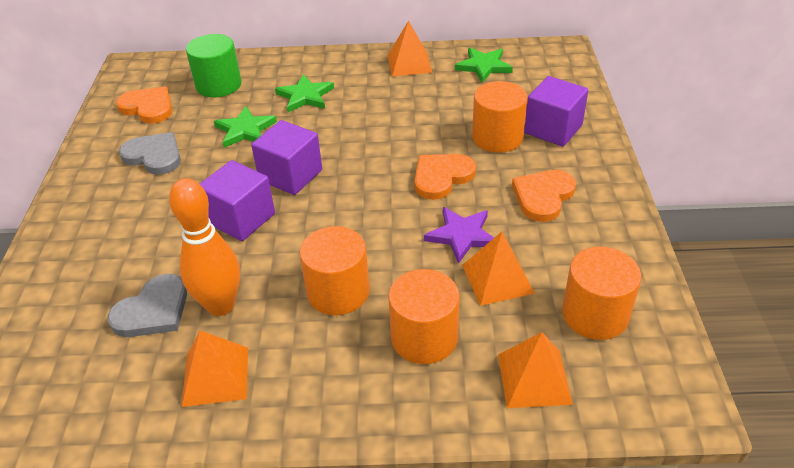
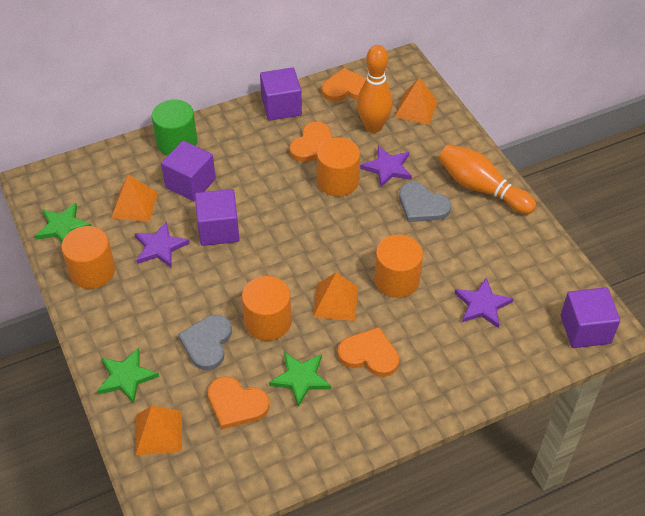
orange bowling pin: 1 -> 2
orange heart: 3 -> 4
purple cube: 3 -> 4
purple star: 1 -> 3

